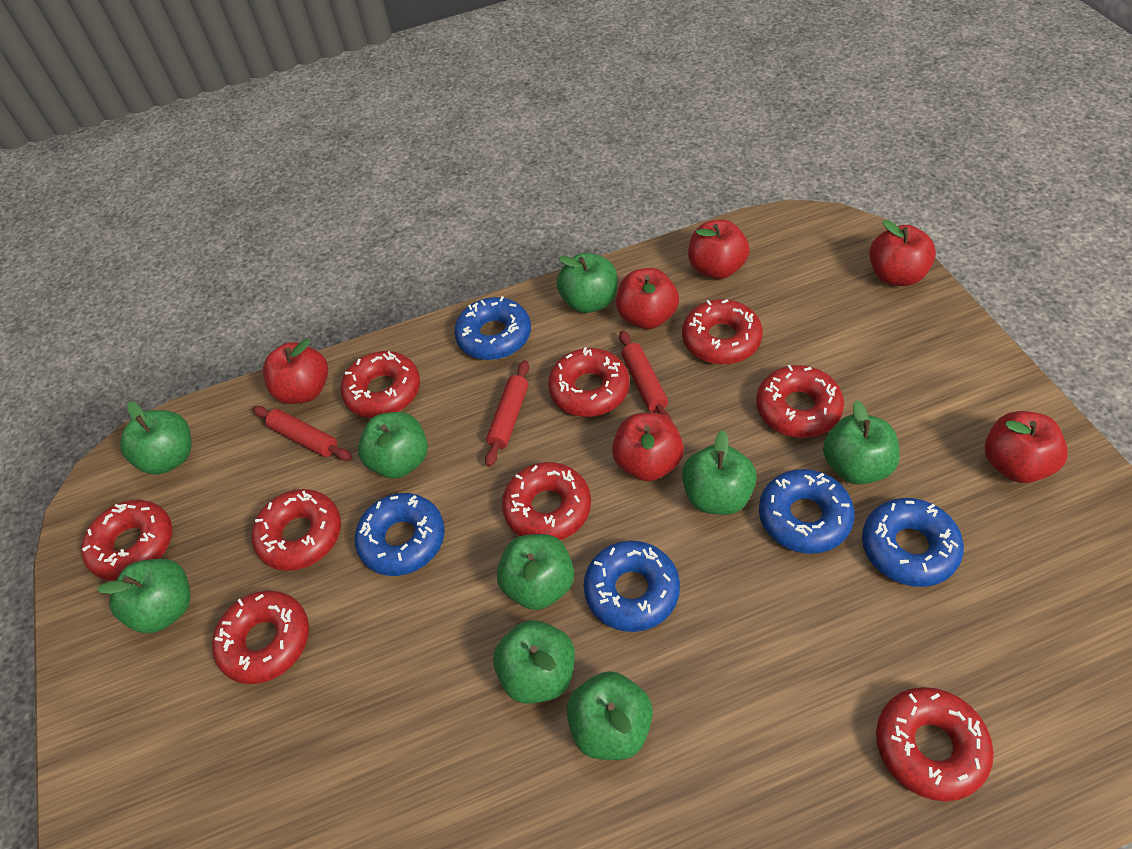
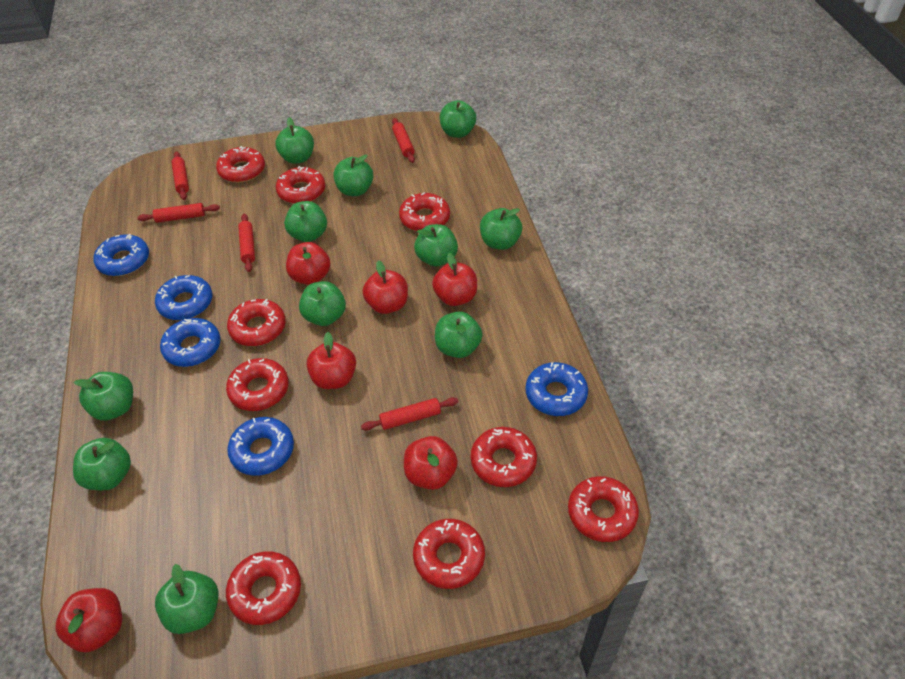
green apple: 9 -> 11
red rolling pin: 3 -> 5

